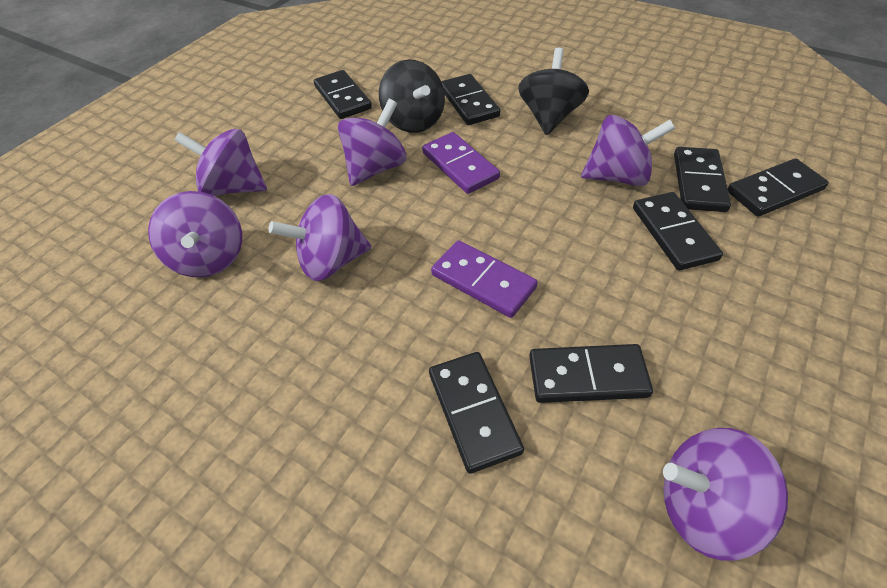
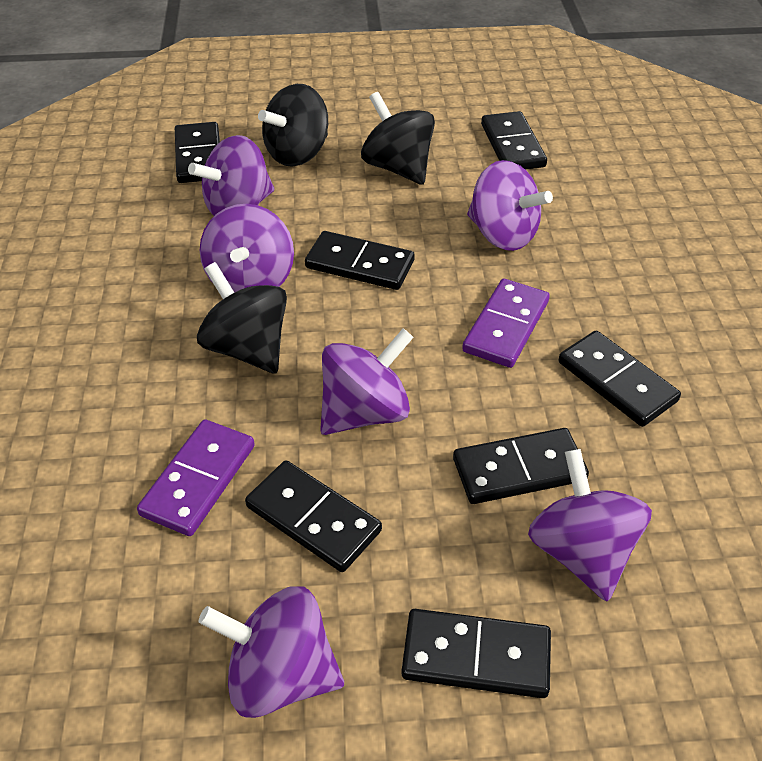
black spinning top: 2 -> 3

